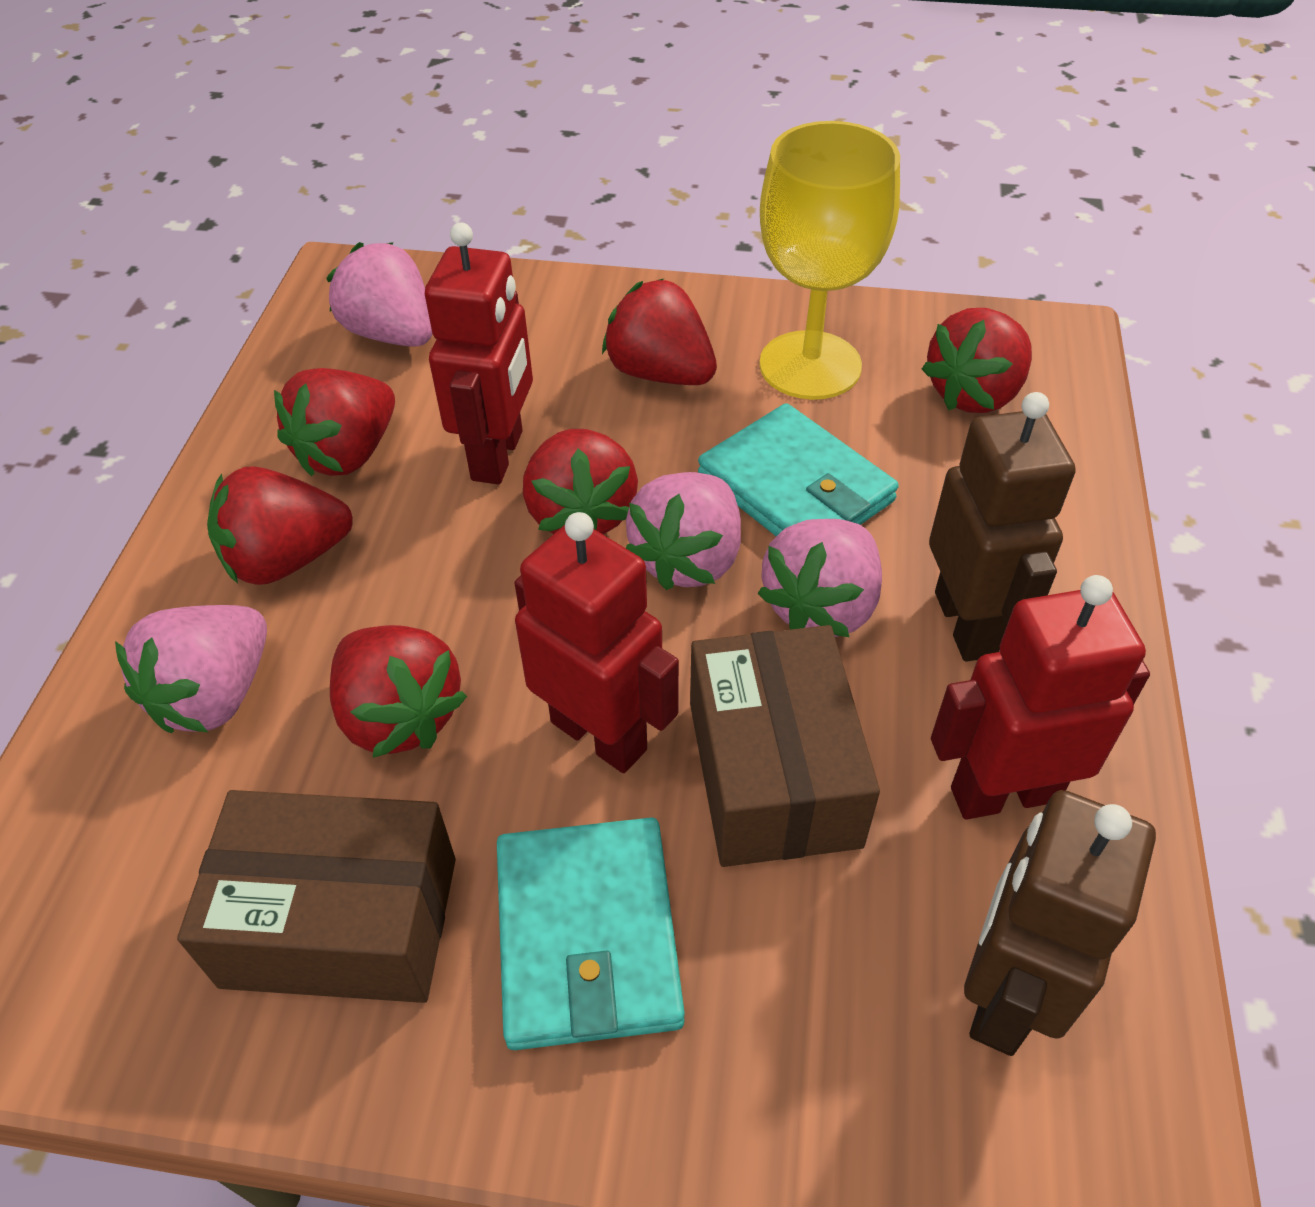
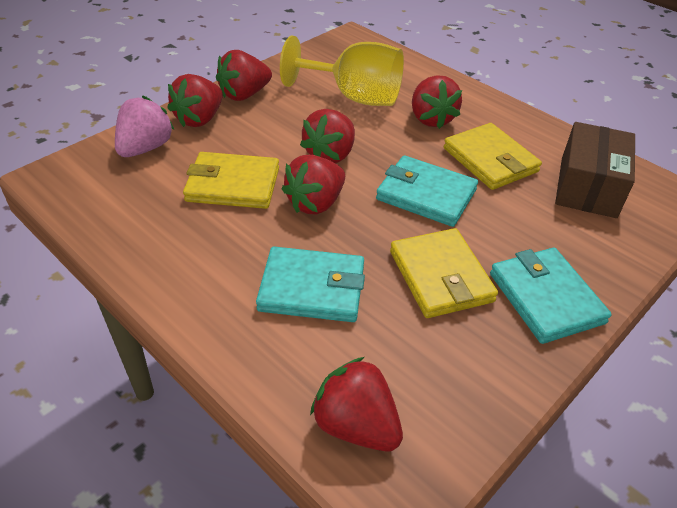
brown box: 2 -> 1
brown robot: 2 -> 0
pink strawberry: 4 -> 1
red robot: 3 -> 0
turquoise wallet: 2 -> 3
yellow wallet: 0 -> 3

